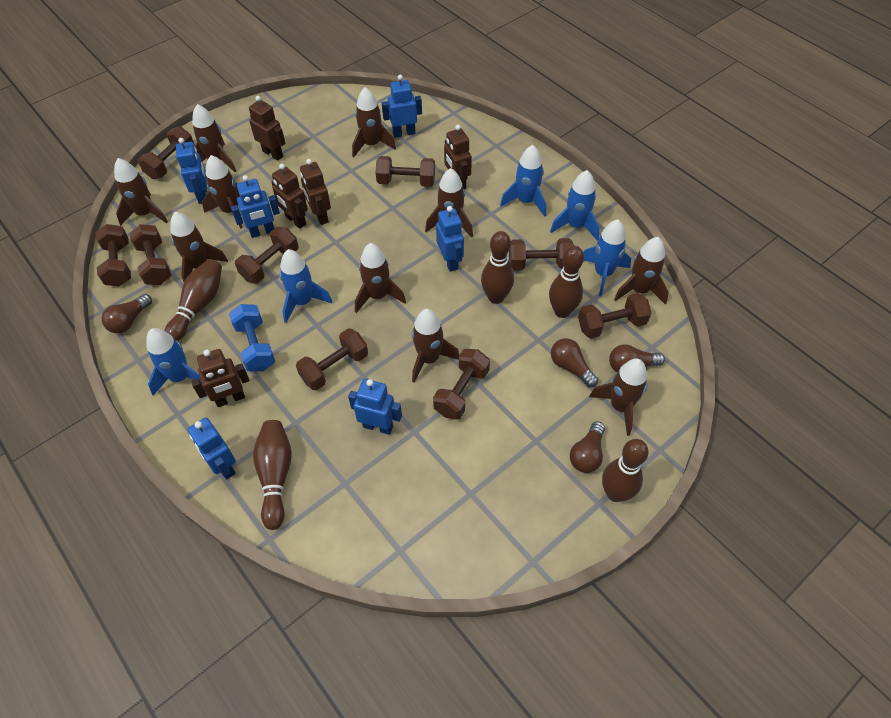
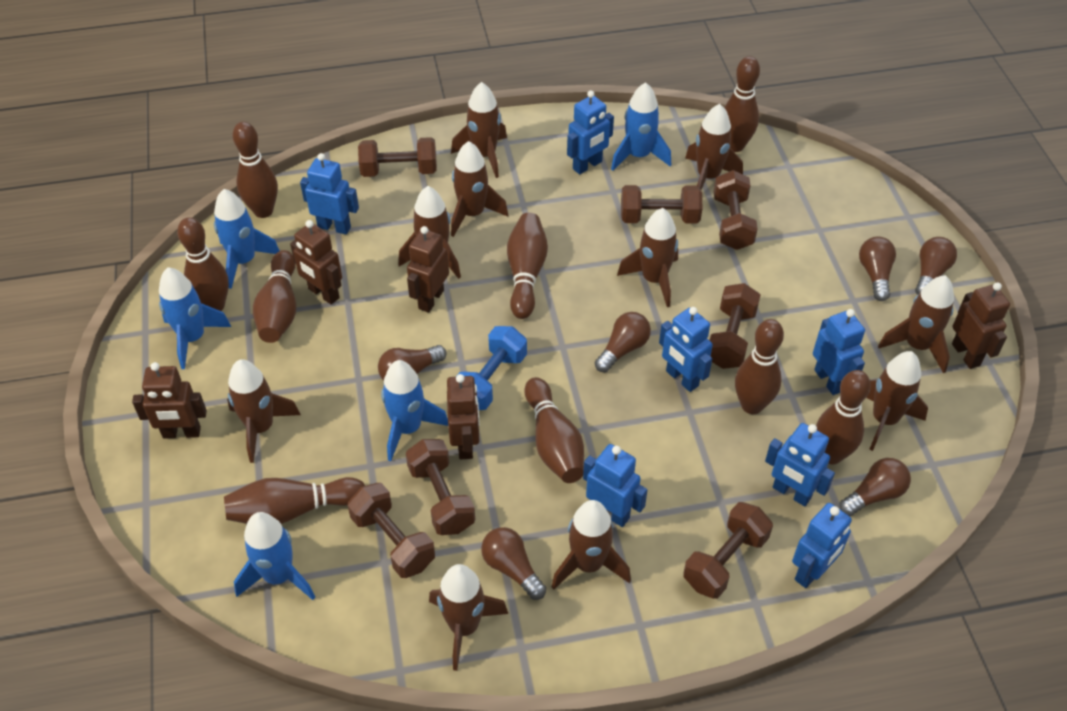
blue robot: 6 -> 7
brown bowling pin: 5 -> 9
brown dumbbell: 9 -> 7
brown light bulb: 4 -> 6

